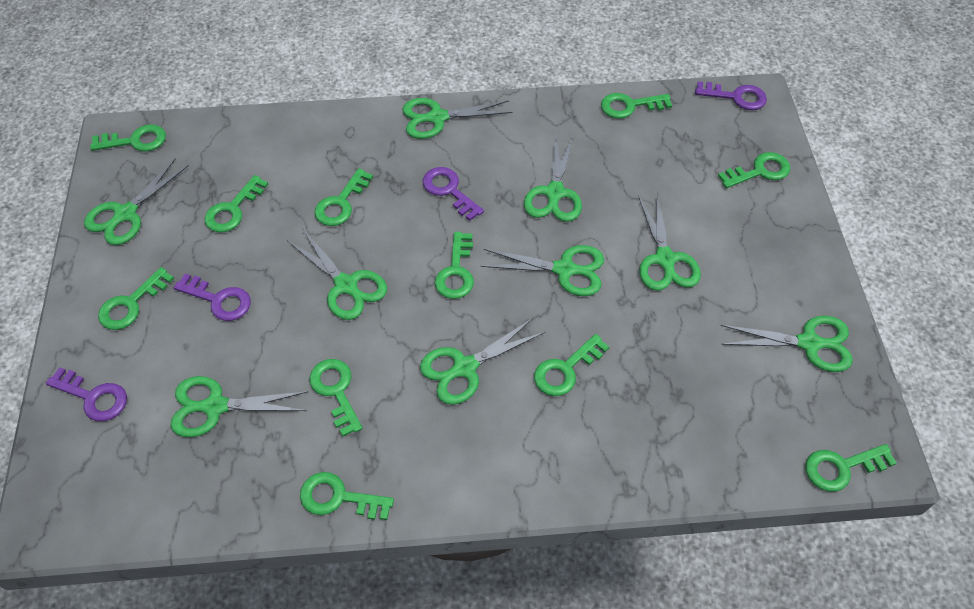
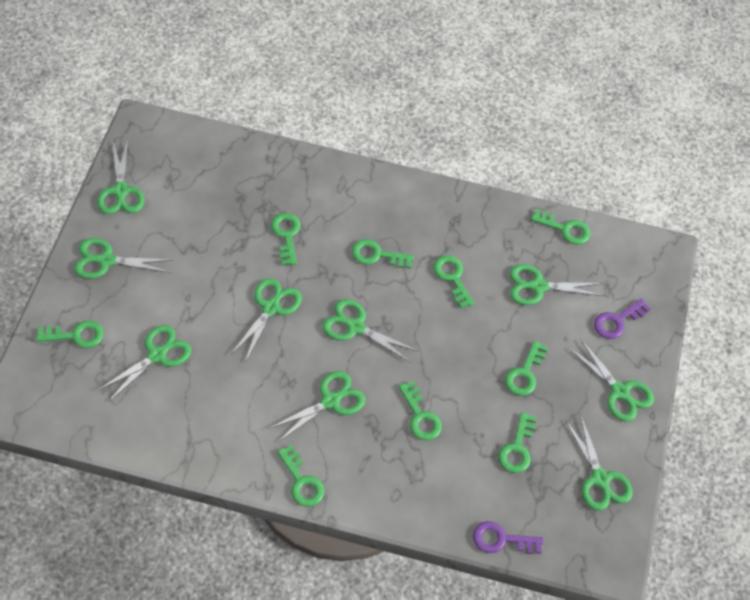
green key: 11 -> 9
purple key: 4 -> 2

